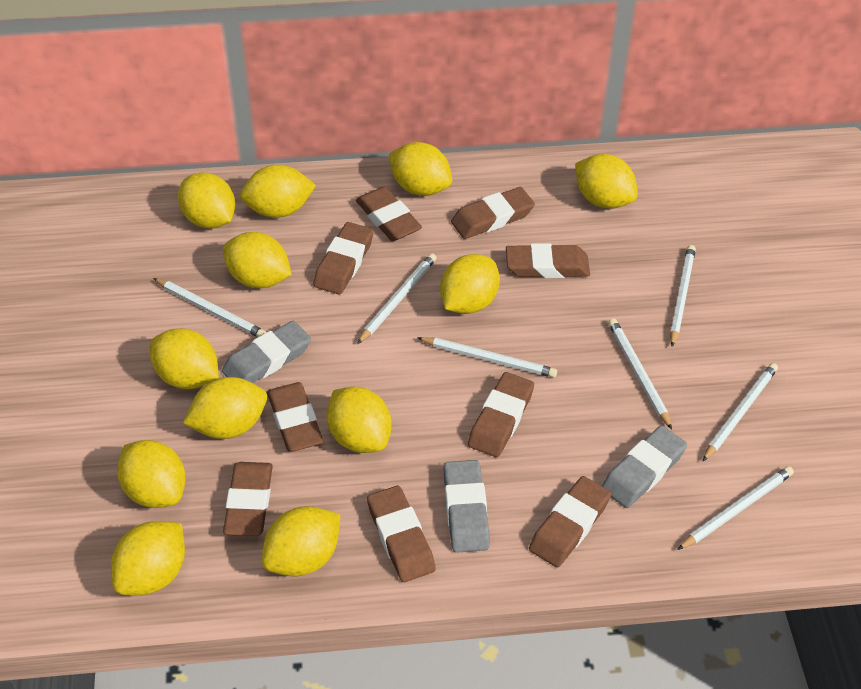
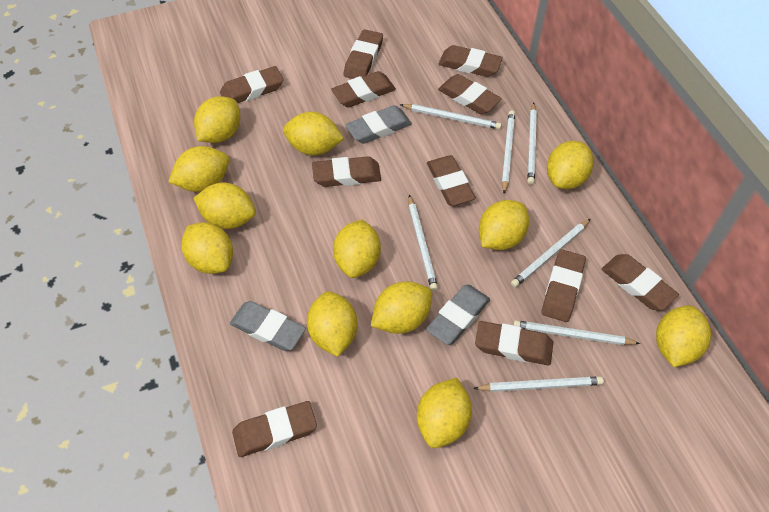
brown eraser: 9 -> 11

